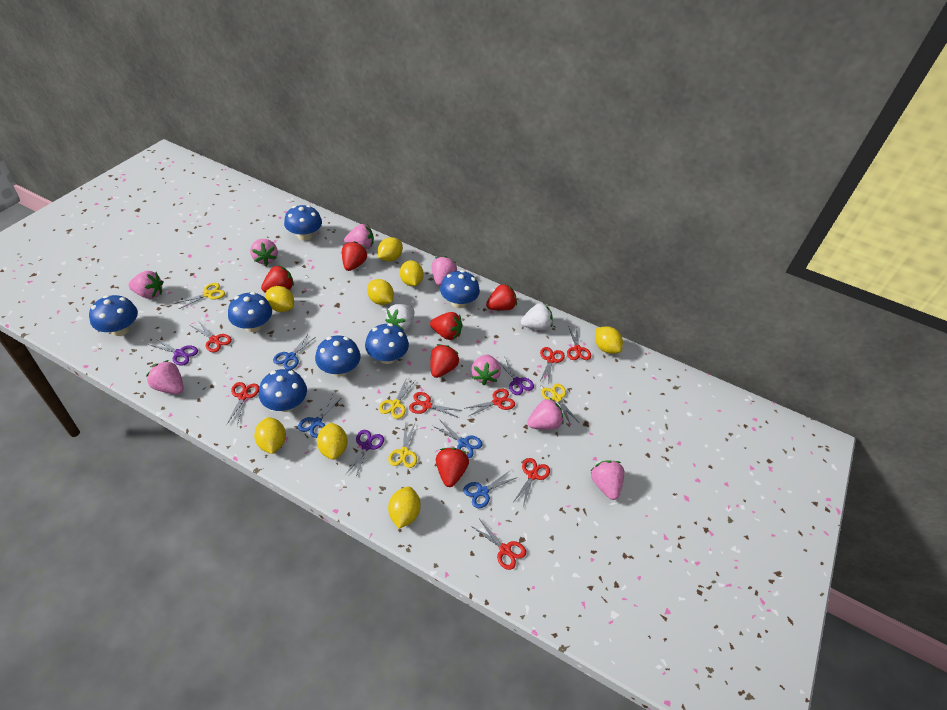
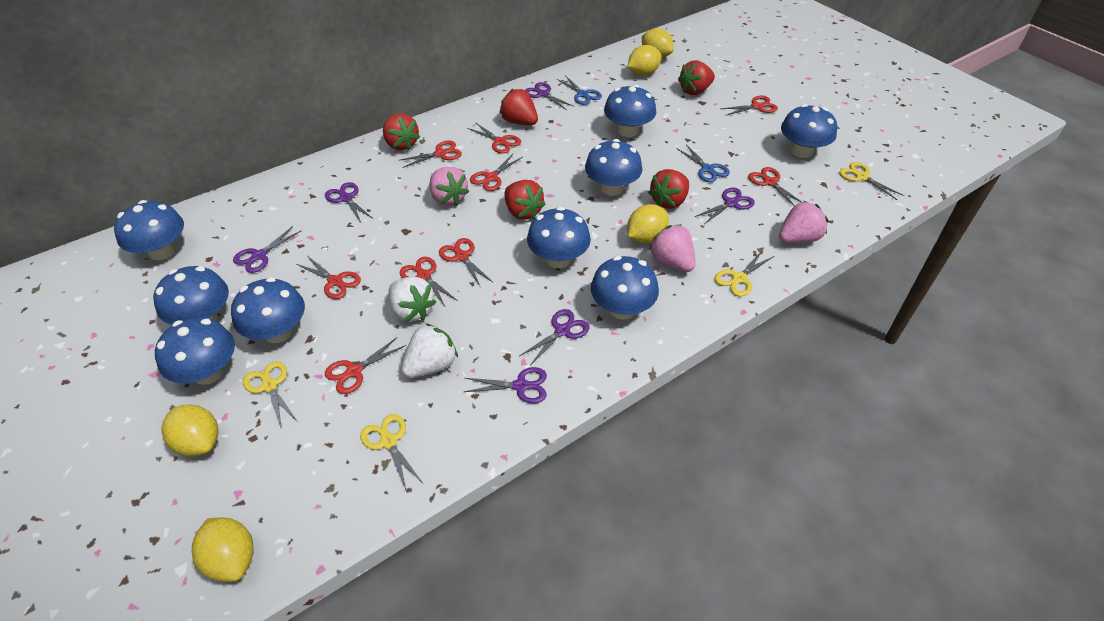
blue mushroom: 7 -> 9
blue scissors: 4 -> 2
pink strawberry: 8 -> 3
purple scissors: 3 -> 6
red scissors: 8 -> 9
red strawberry: 6 -> 5
yellow lemon: 8 -> 5

